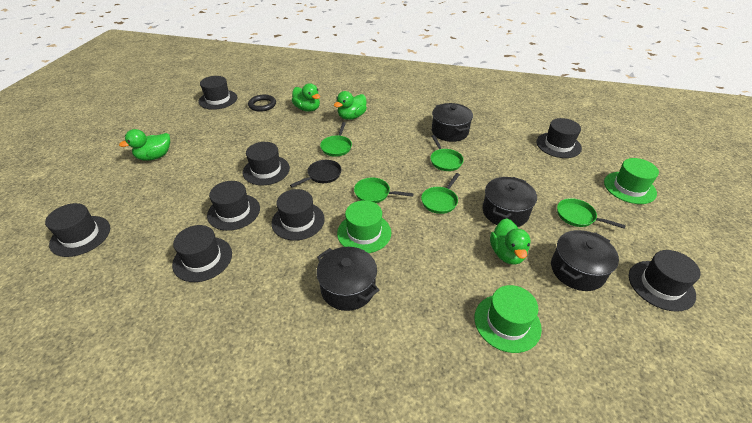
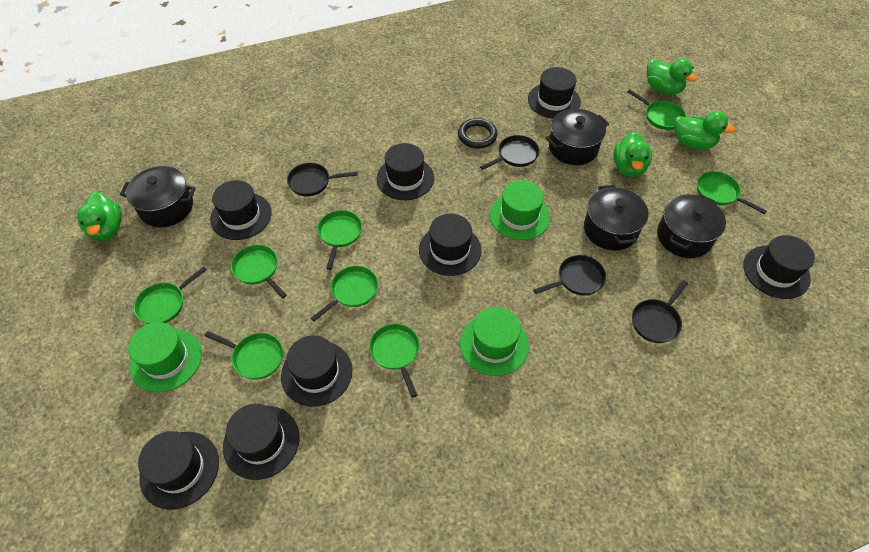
black pan: 1 -> 4
green pan: 5 -> 8

